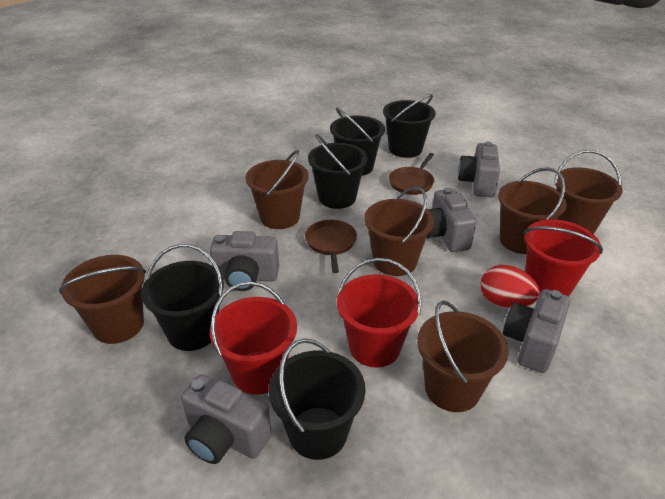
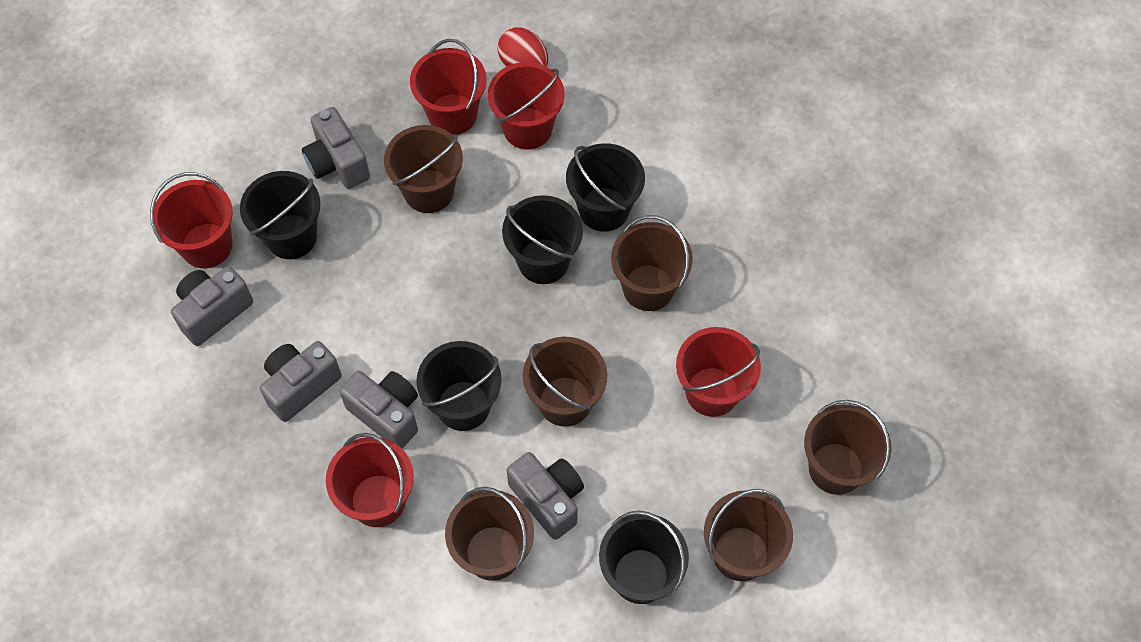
brown pan: 2 -> 0
red bucket: 3 -> 5

